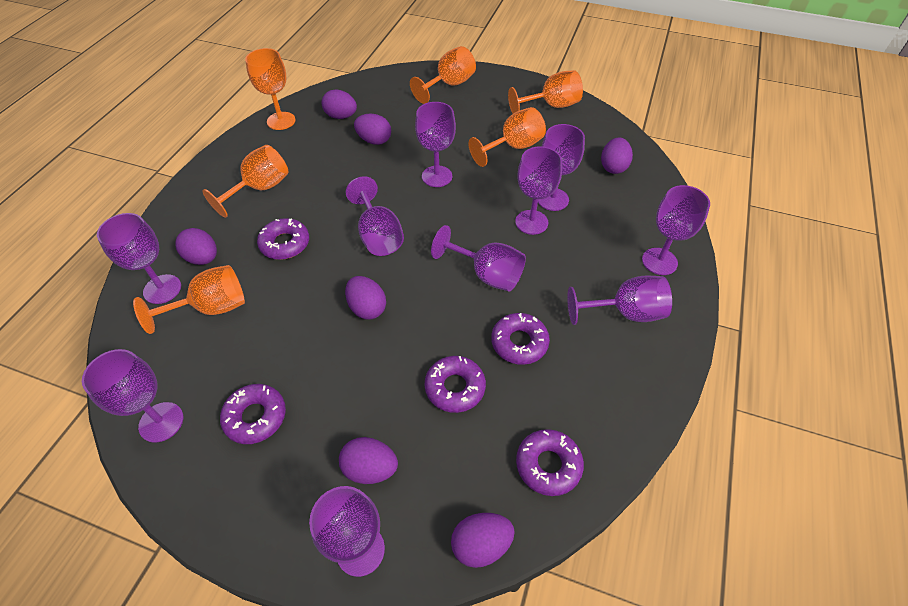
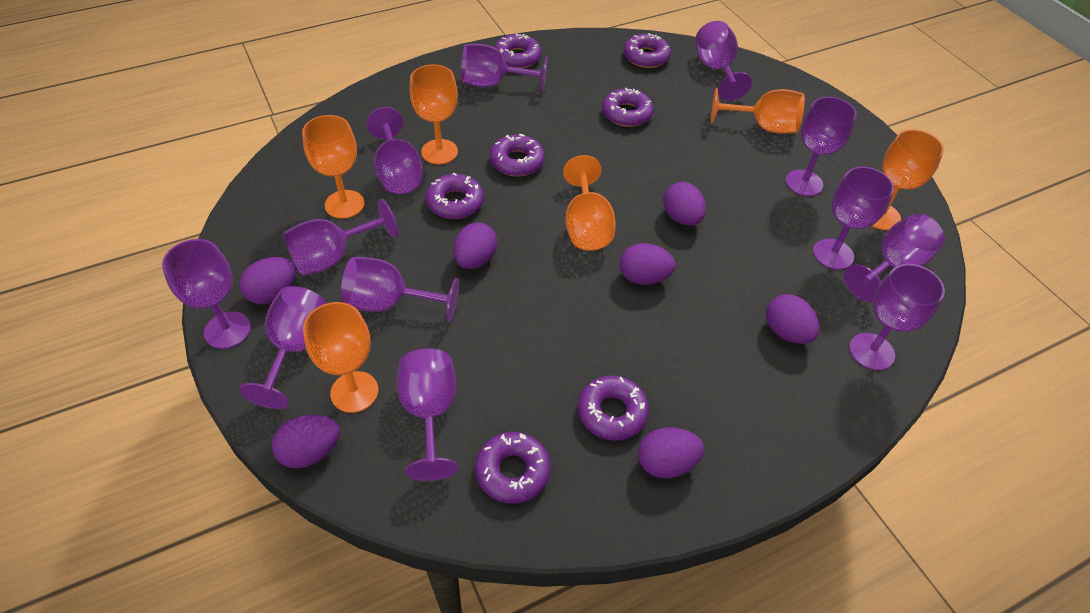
purple donut: 5 -> 7
purple goblet: 10 -> 12

